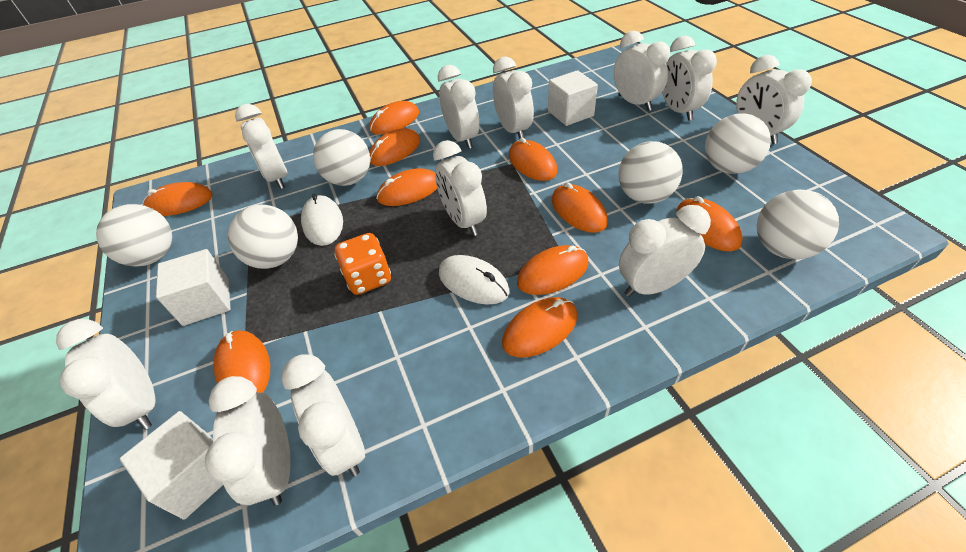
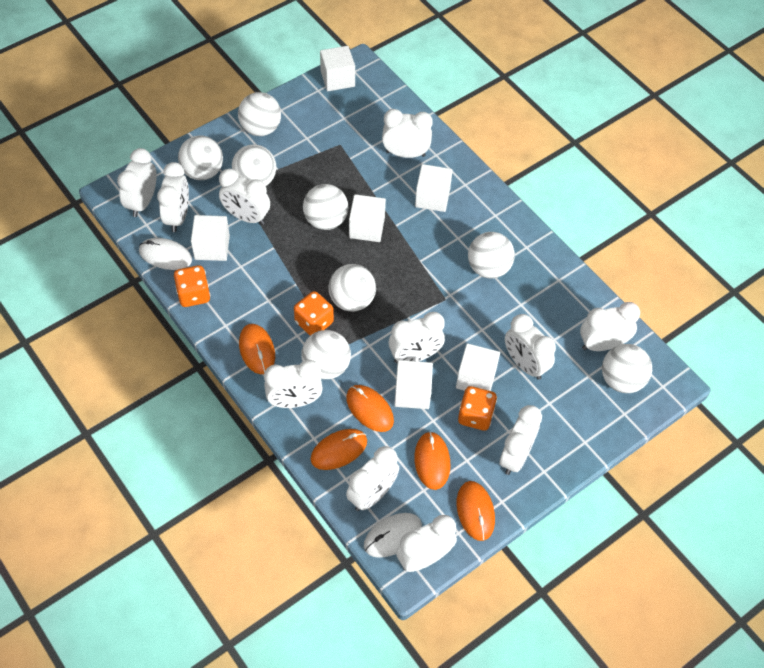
orange dice: 1 -> 3
orange mouse: 10 -> 5
white ball: 6 -> 8
white cube: 3 -> 6

